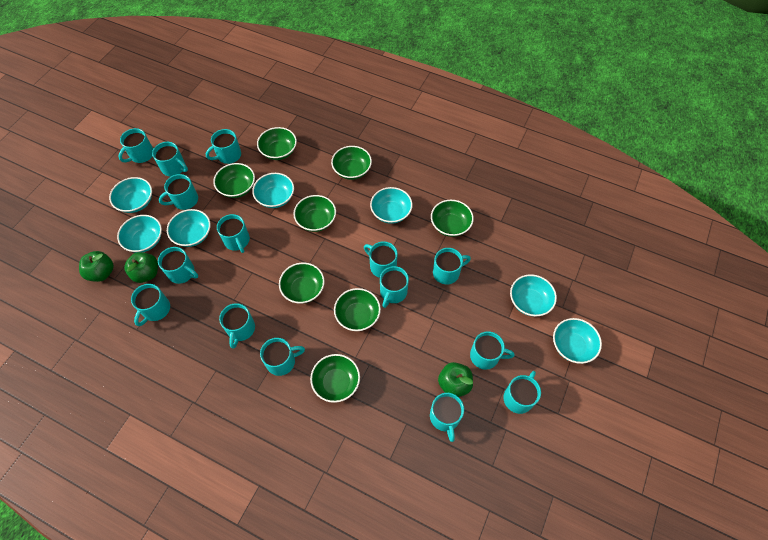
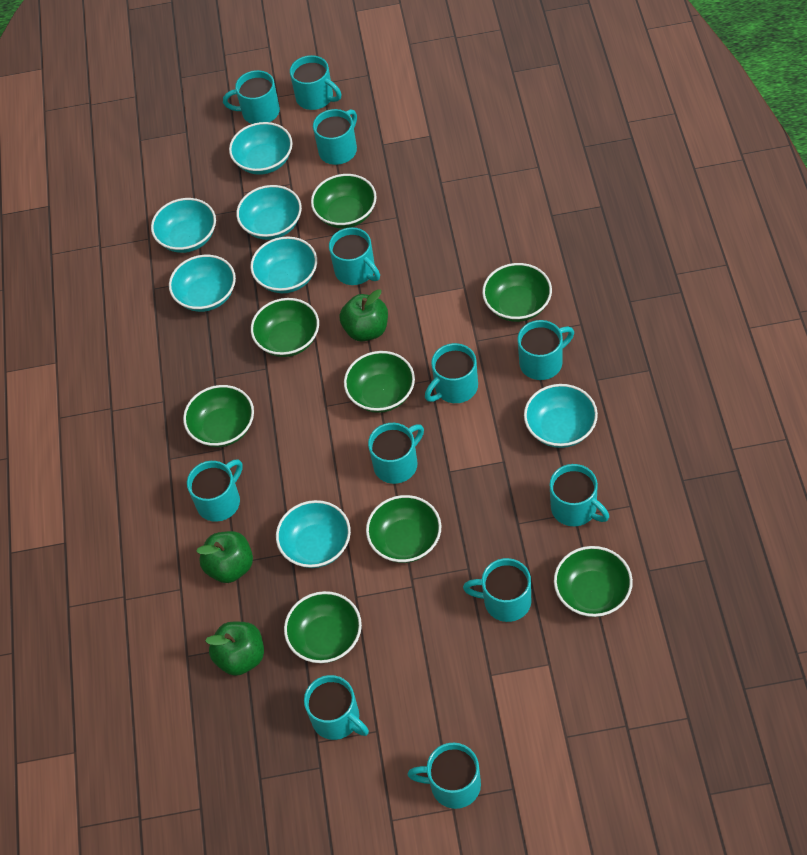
turquoise mug: 15 -> 12

